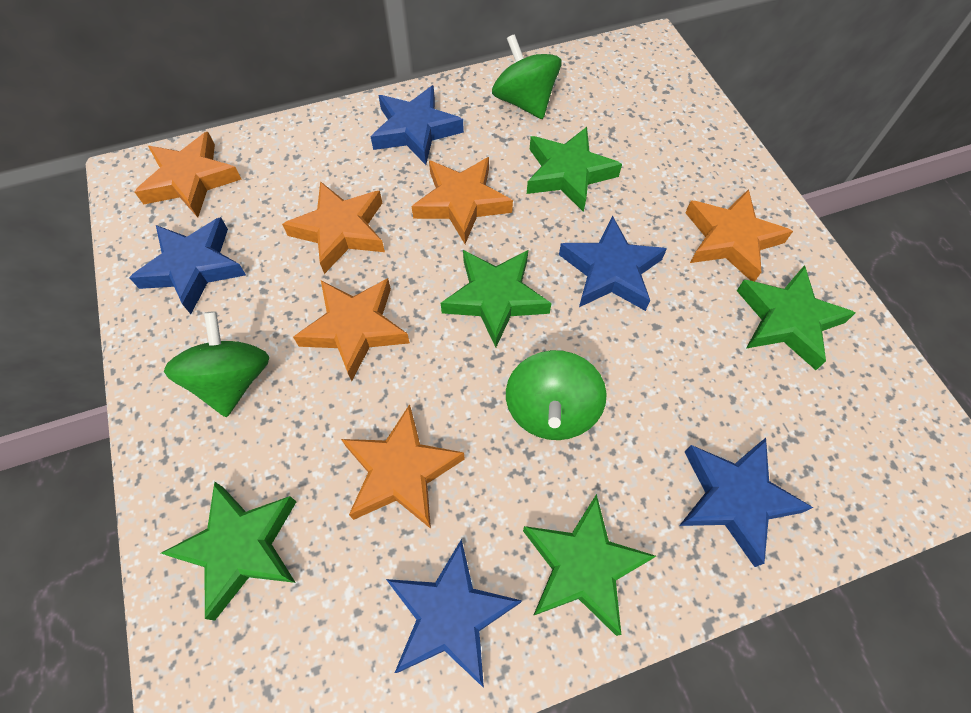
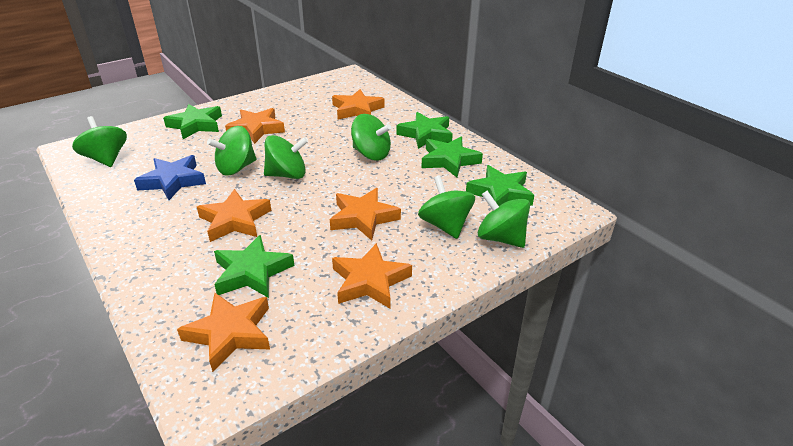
blue star: 5 -> 1
green spinning top: 3 -> 6

